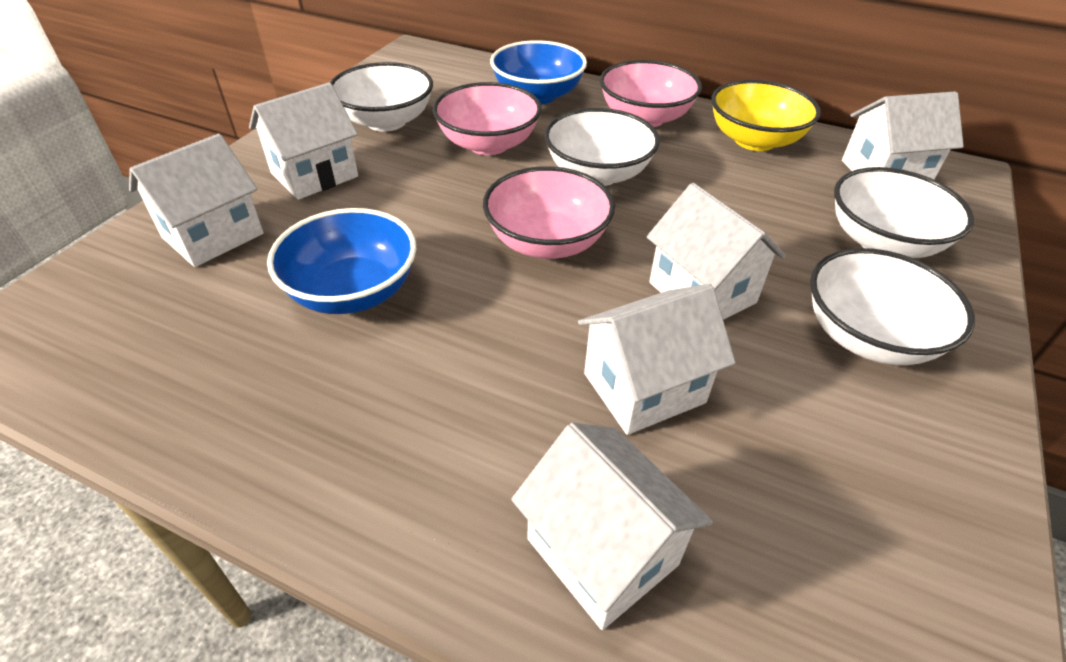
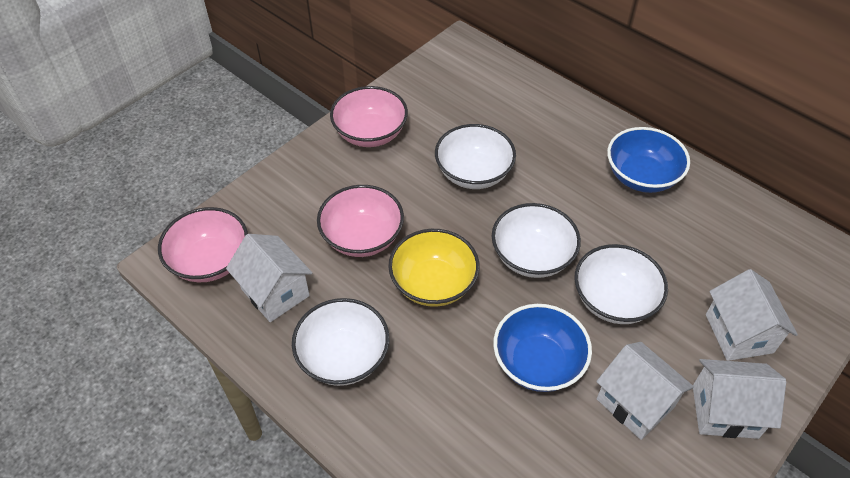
white house: 6 -> 4

